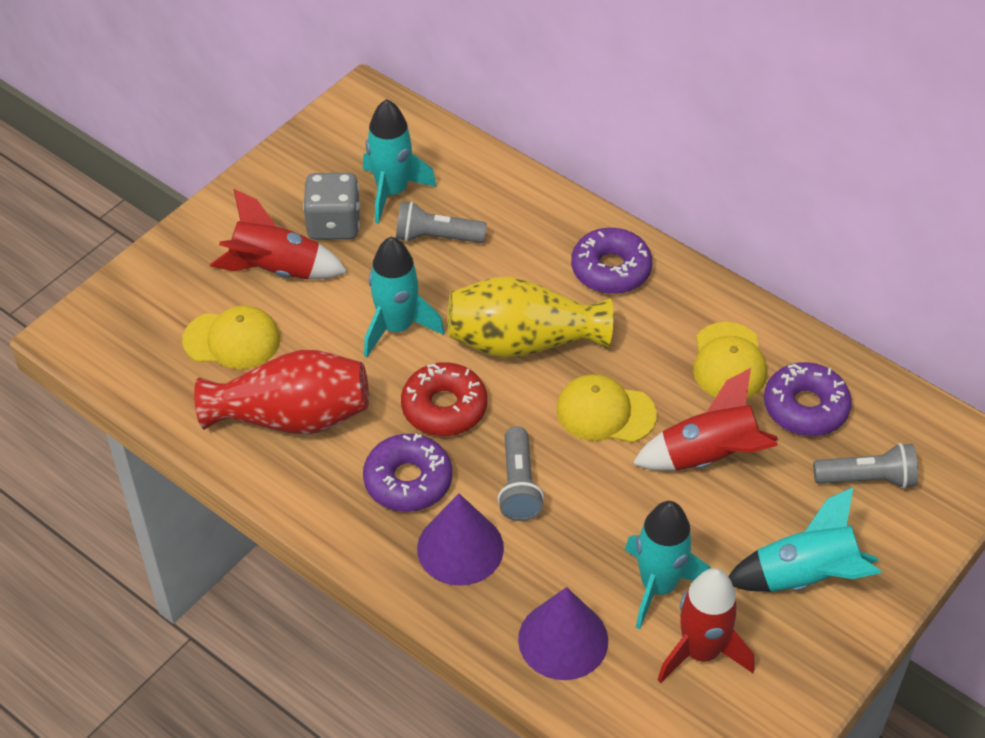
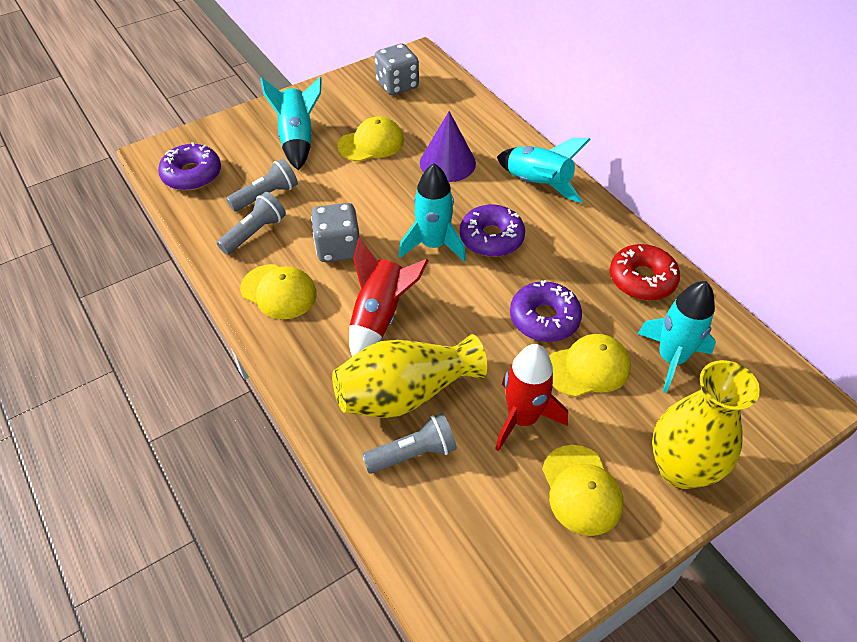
grey dice: 1 -> 2
purple cone: 2 -> 1
red rocket: 3 -> 2
red vase: 1 -> 0
yellow cap: 3 -> 4
yellow vase: 1 -> 2

